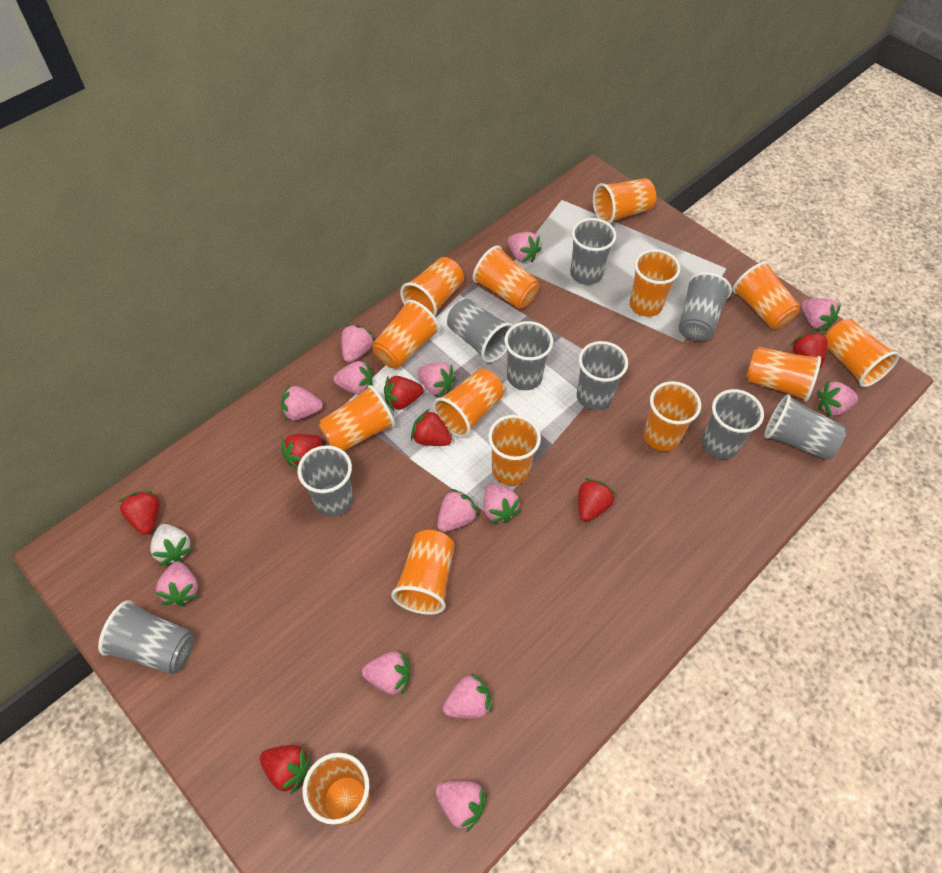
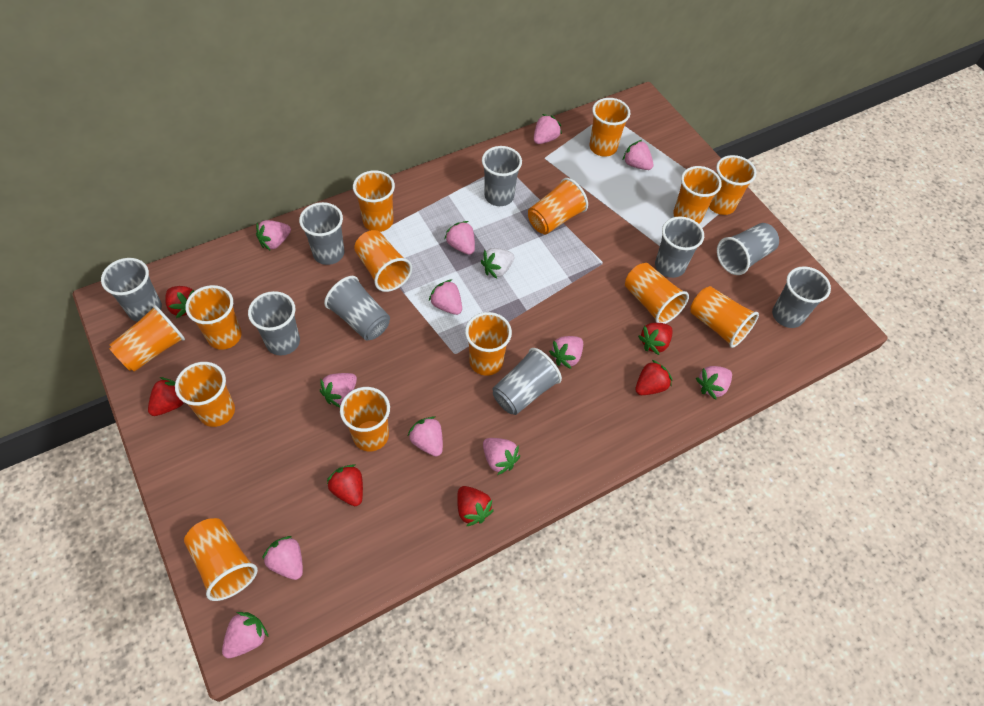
pink strawberry: 13 -> 12
red strawberry: 7 -> 6

